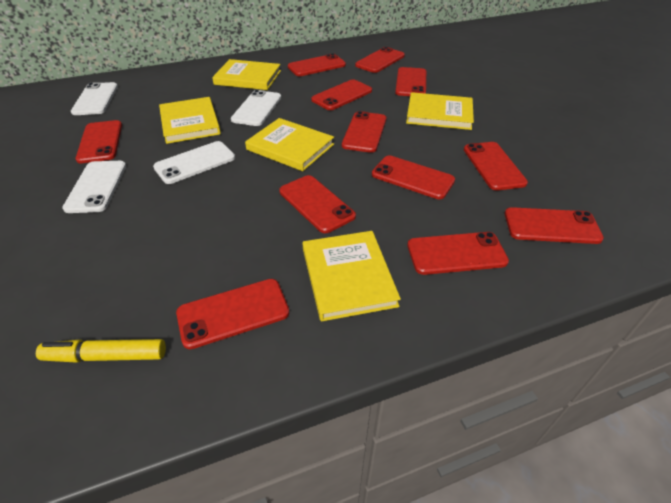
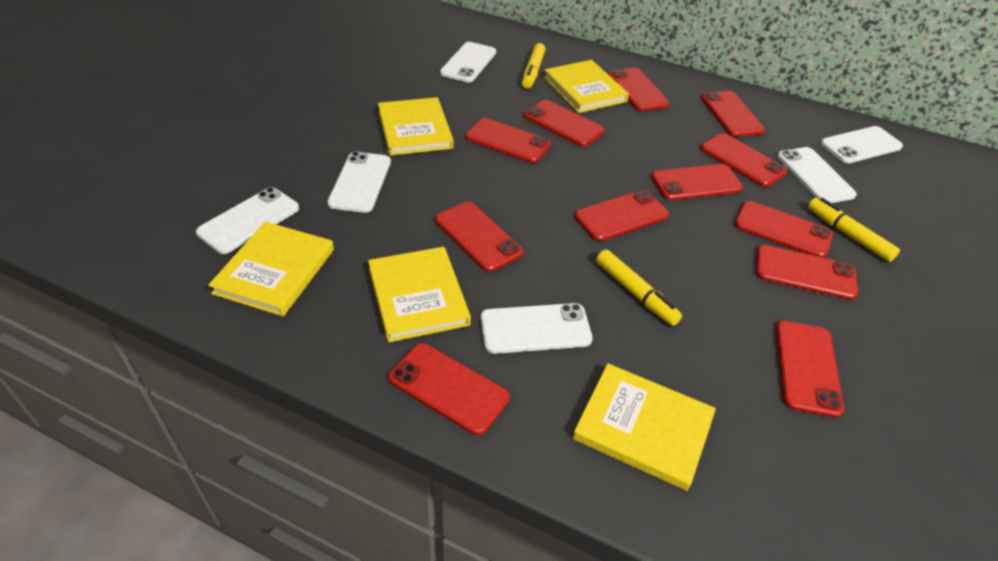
white phone: 4 -> 6
yellow marker: 1 -> 3

